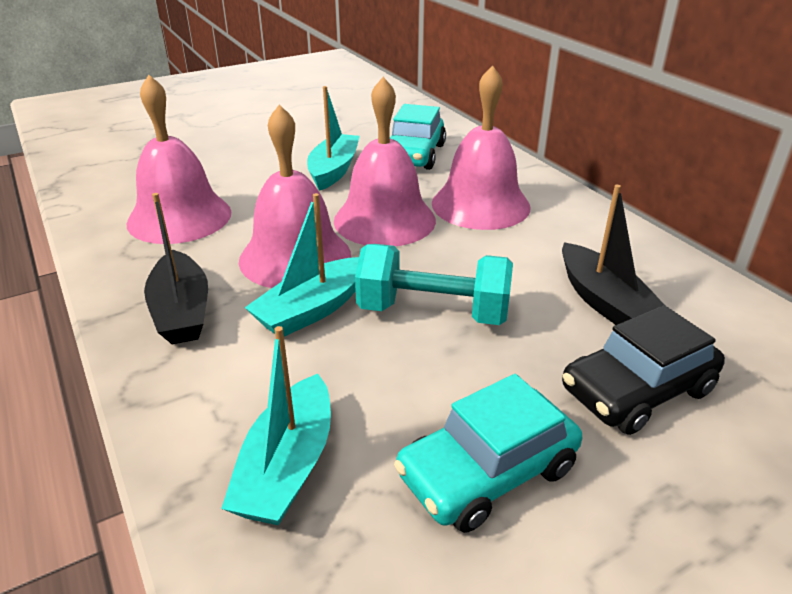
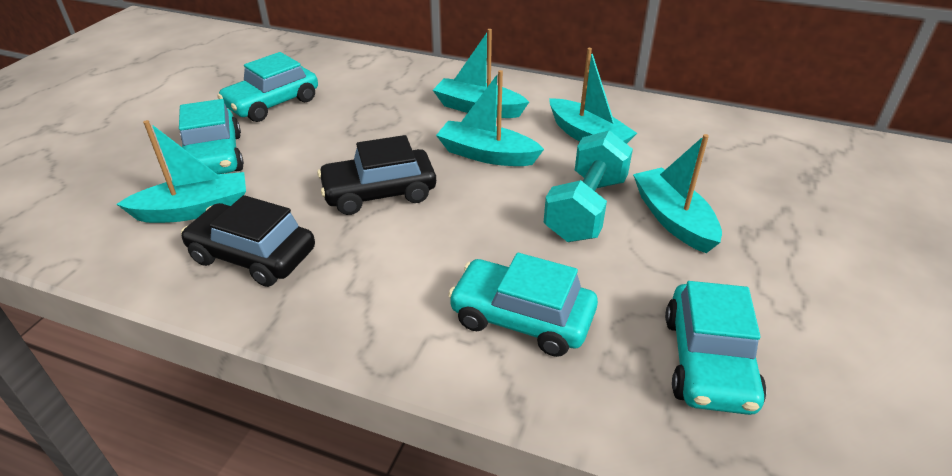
black boat: 2 -> 0
black car: 1 -> 2
pink bell: 4 -> 0
turquoise boat: 3 -> 5
turquoise car: 2 -> 4

